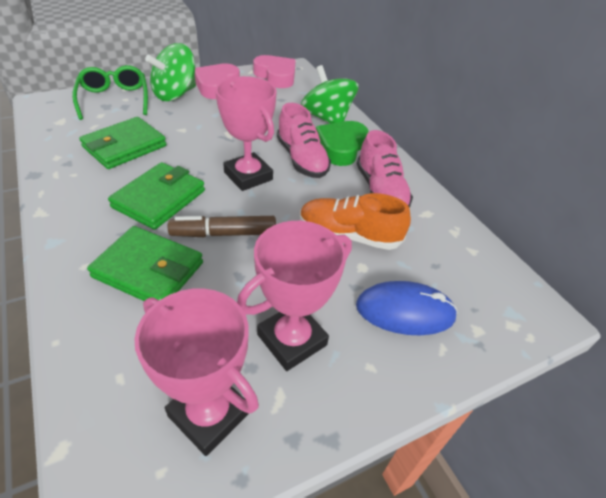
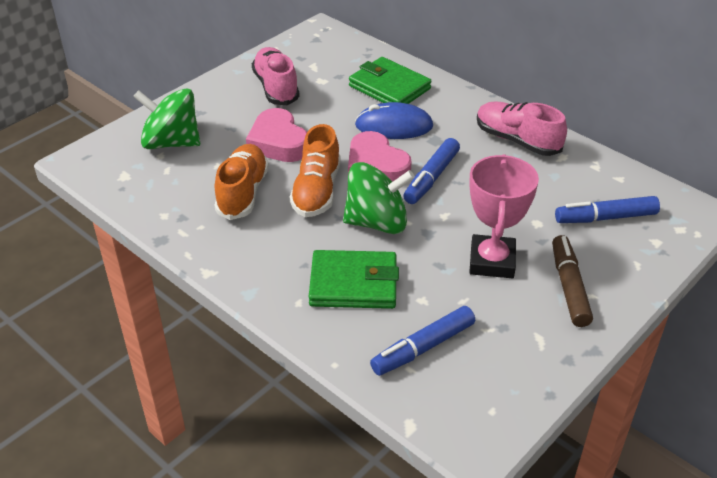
blue marker: 0 -> 3
green glasses: 1 -> 0
green heart: 1 -> 0
green wallet: 3 -> 2
orange shoe: 1 -> 2
pink trophy: 3 -> 1

